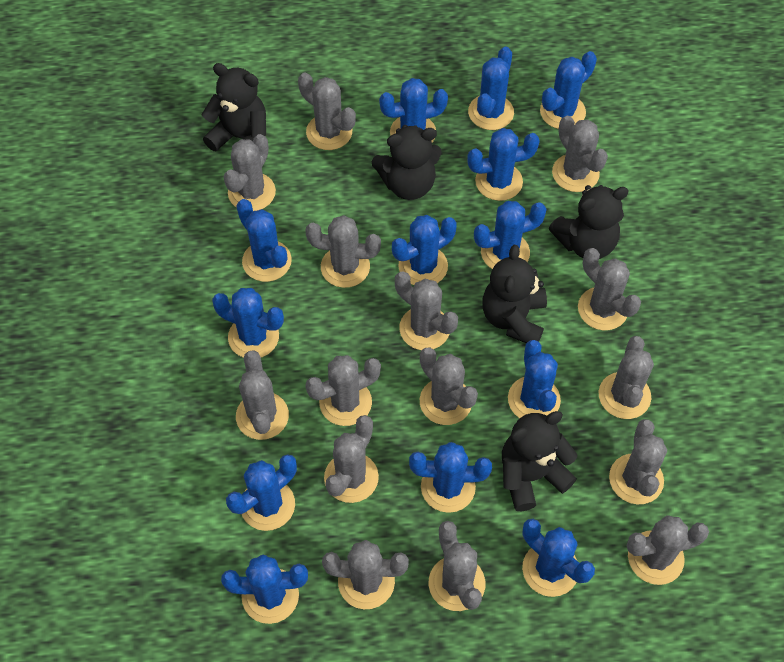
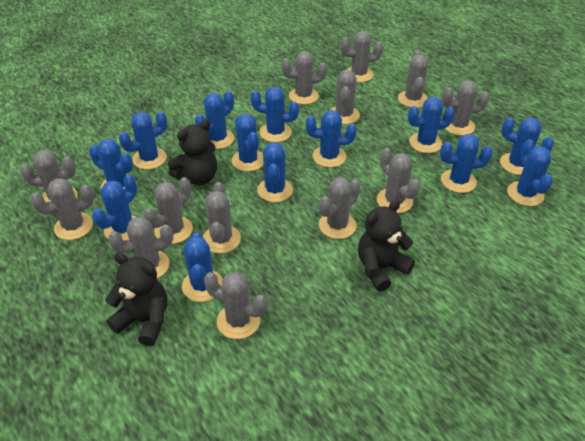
black teddy bear: 5 -> 3
grey cactus: 15 -> 13

